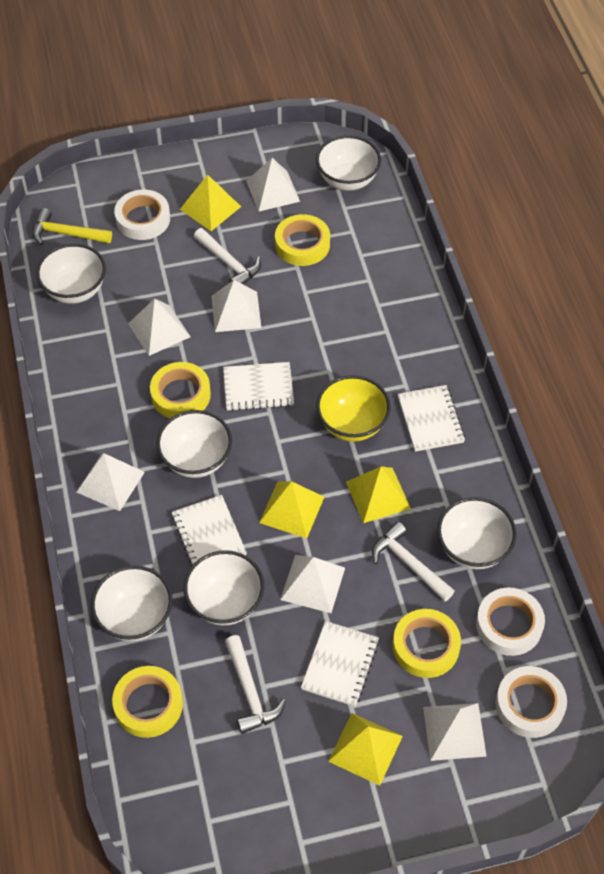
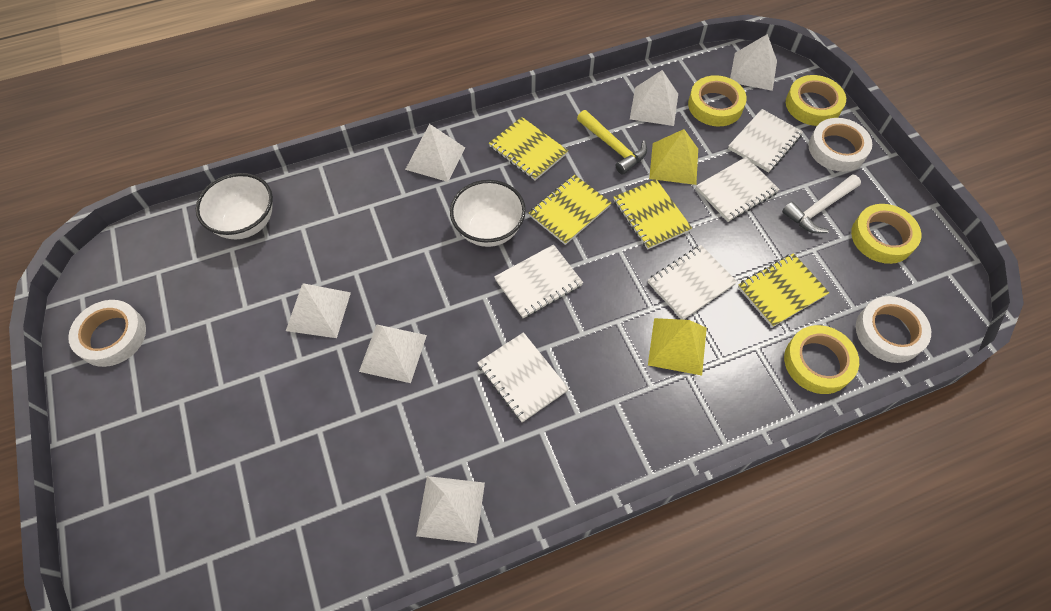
white bowl: 6 -> 2
white hammer: 3 -> 1
white notebook: 4 -> 5
yellow bowl: 1 -> 0
yellow notebook: 0 -> 4
yellow pyramid: 4 -> 2

